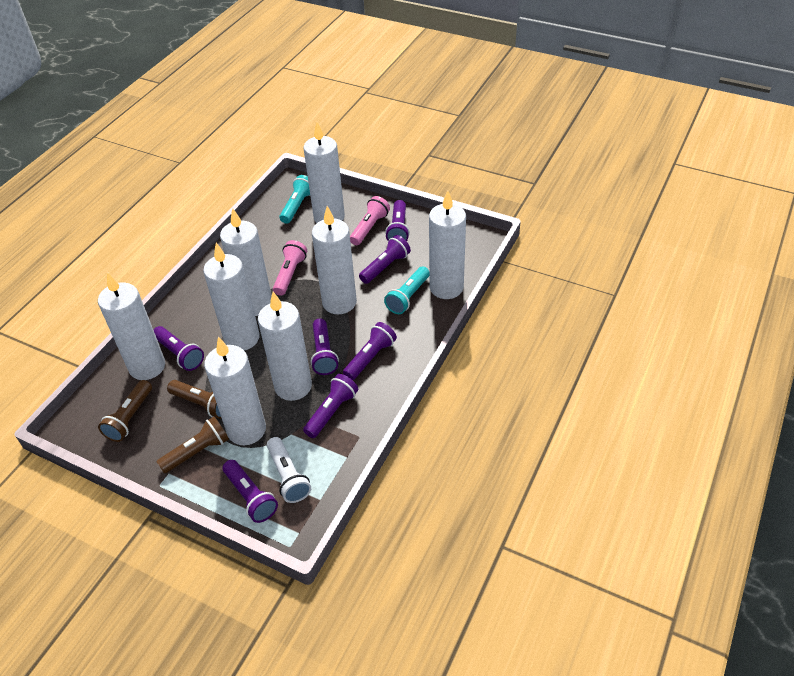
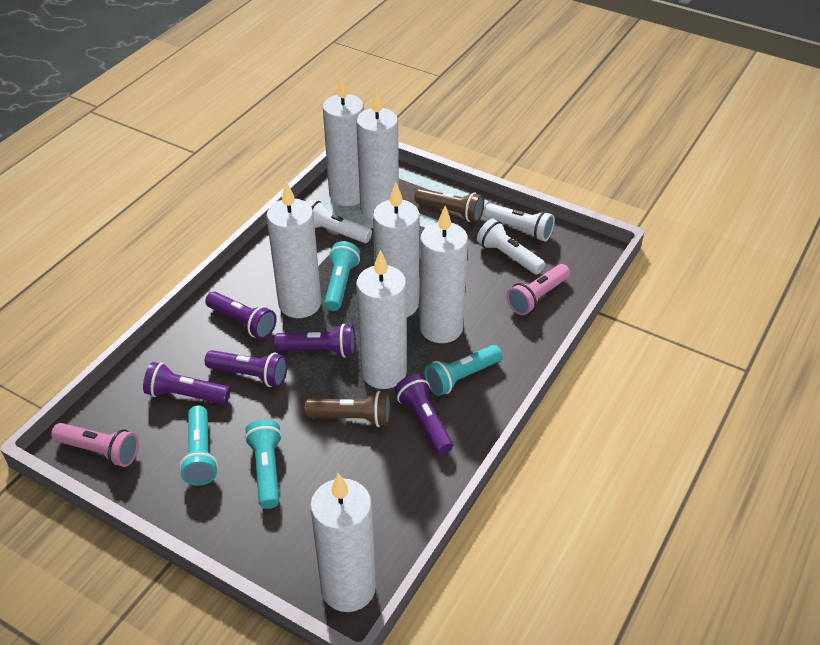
brown flashlight: 3 -> 2
purple flashlight: 7 -> 5
turquoise flashlight: 2 -> 4
white candle: 8 -> 7
white flashlight: 1 -> 3

